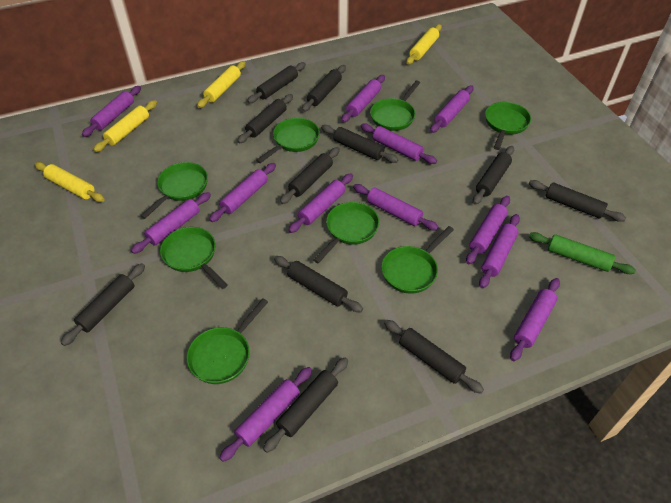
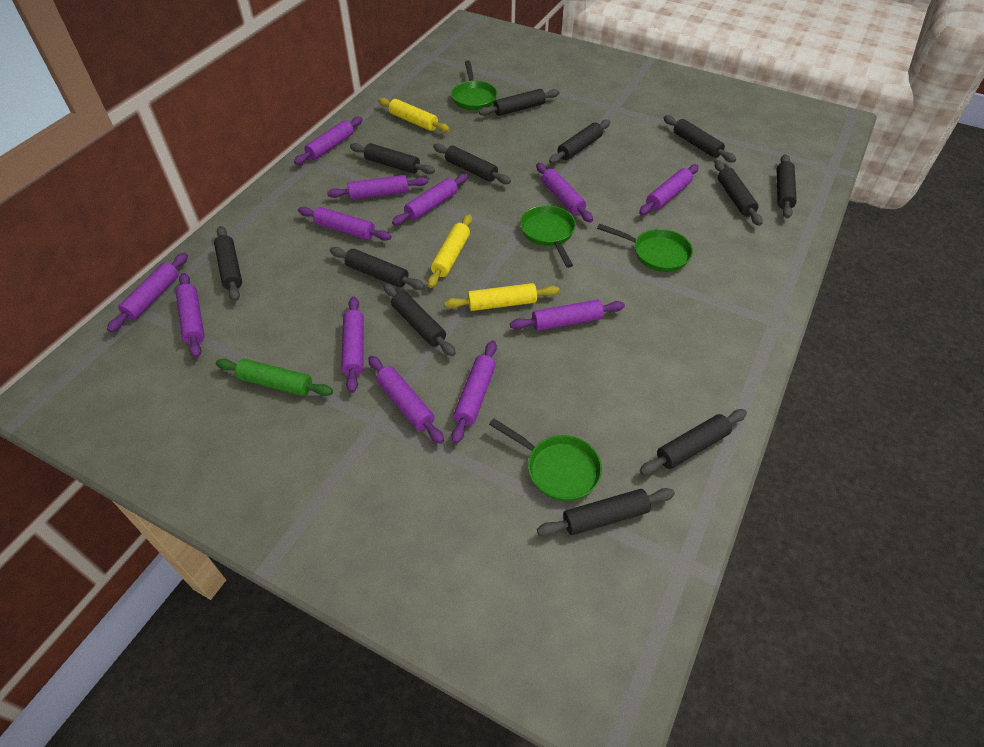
black rolling pin: 11 -> 12
green pan: 8 -> 4
yellow rolling pin: 4 -> 3

